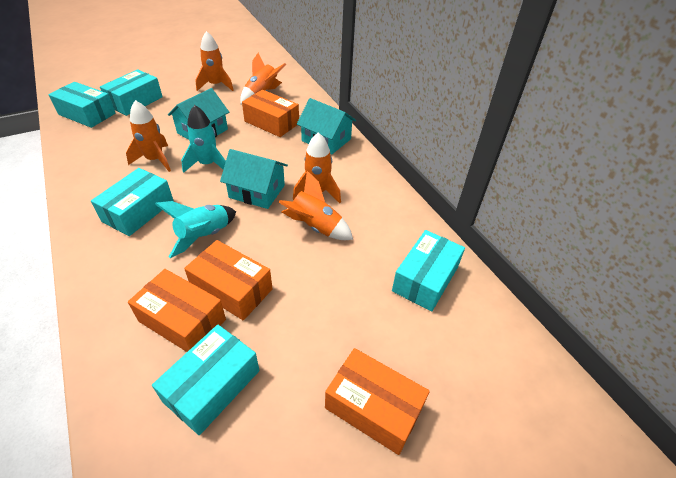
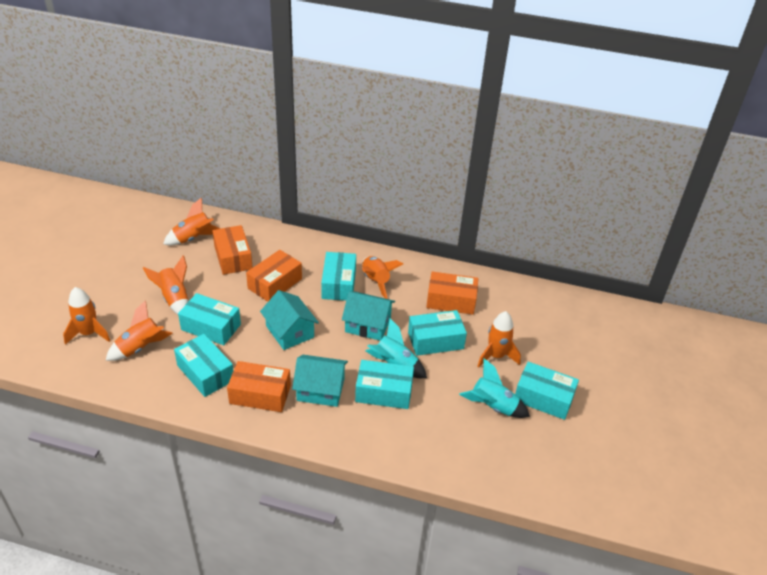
orange rocket: 5 -> 6
turquoise box: 5 -> 6

